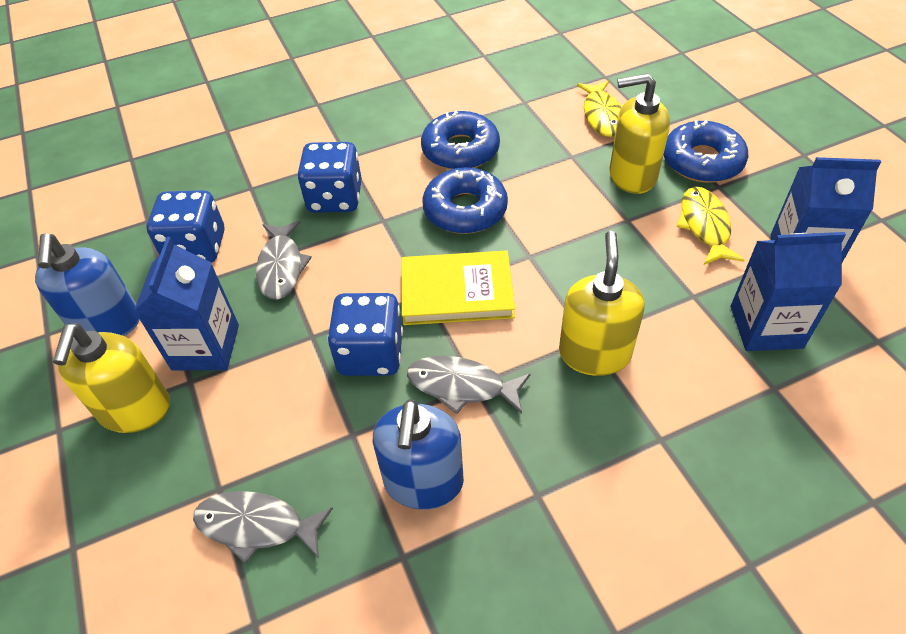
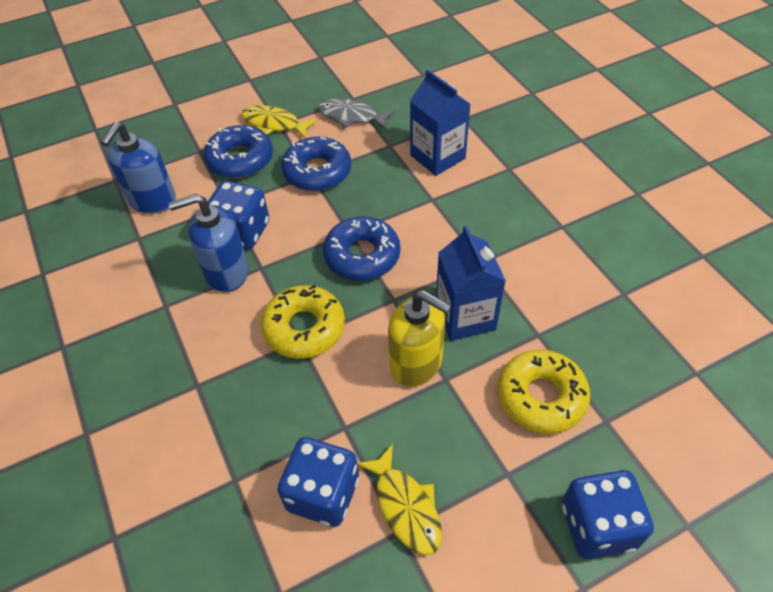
blue carton: 3 -> 2
grey fish: 3 -> 1
yellow book: 1 -> 0
yellow donut: 0 -> 2
yellow soap dispenser: 3 -> 1

